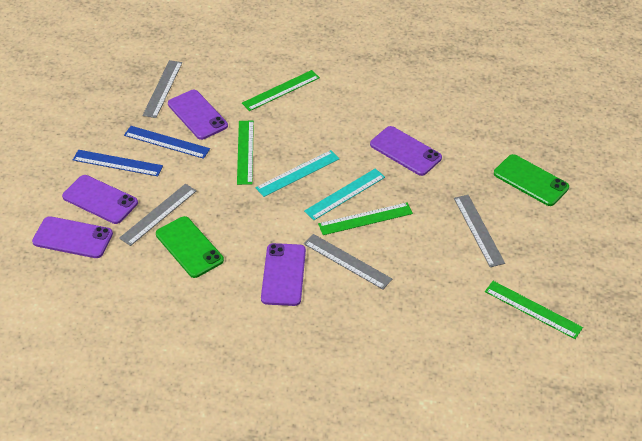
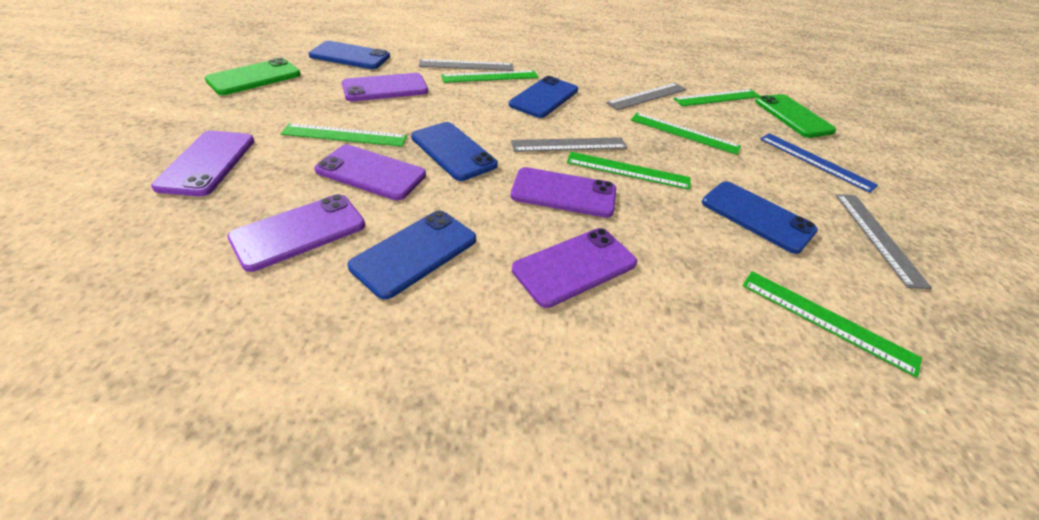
blue phone: 0 -> 5
blue ruler: 2 -> 1
green ruler: 4 -> 6
purple phone: 5 -> 6
turquoise ruler: 2 -> 0

